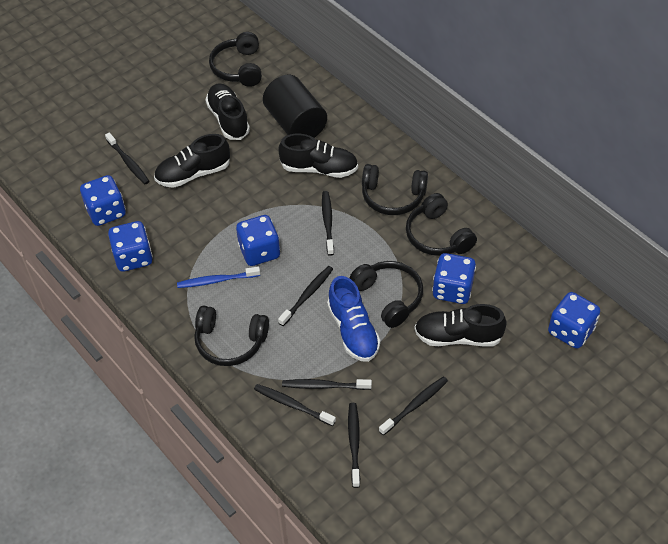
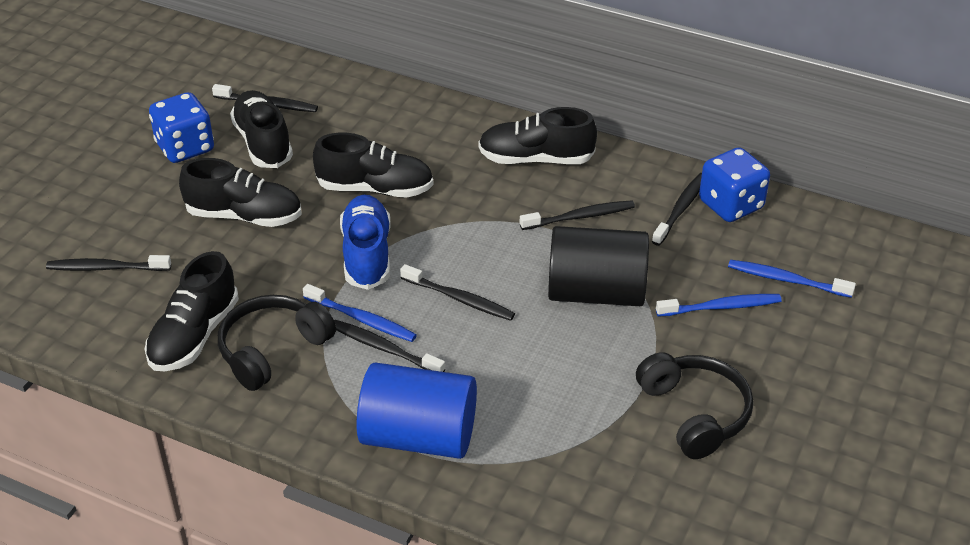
black headphones: 5 -> 2
black shoe: 4 -> 5
black toothbrush: 7 -> 6
blue cylinder: 0 -> 1
blue dice: 5 -> 2
blue toothbrush: 1 -> 3

